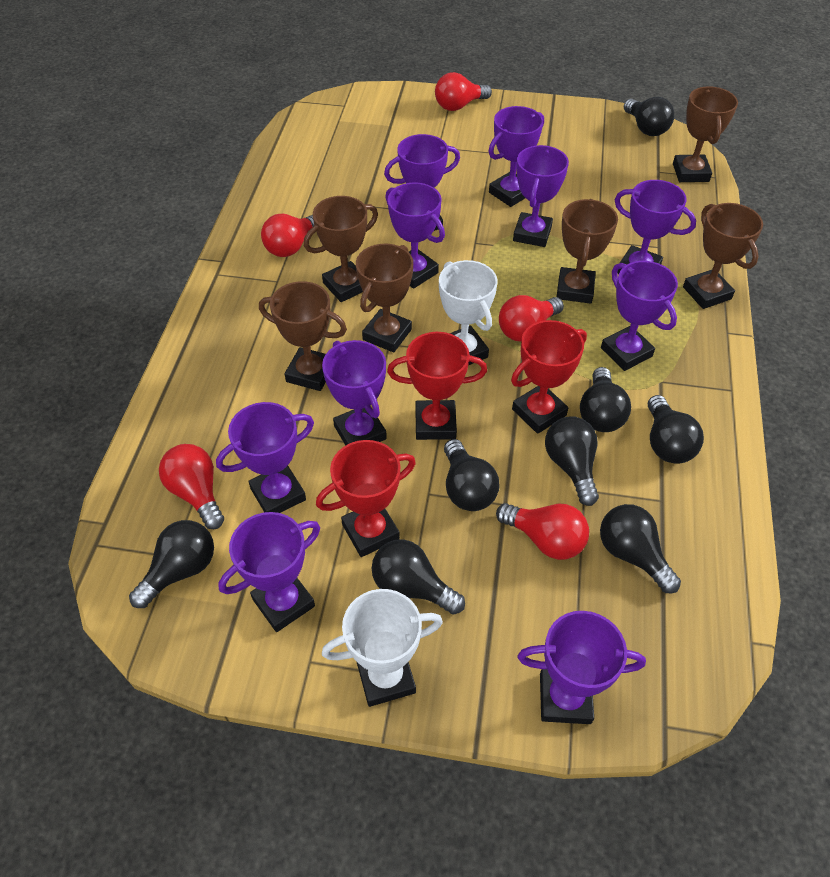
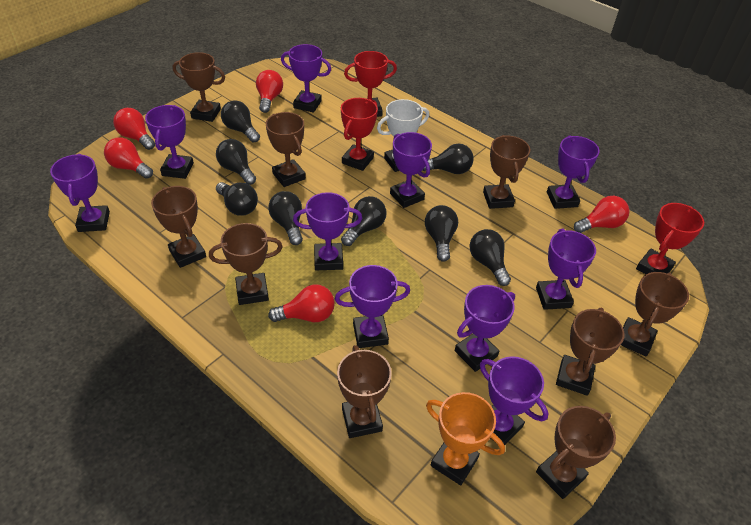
brown trophy: 6 -> 9
orange trophy: 0 -> 1
white trophy: 2 -> 1

